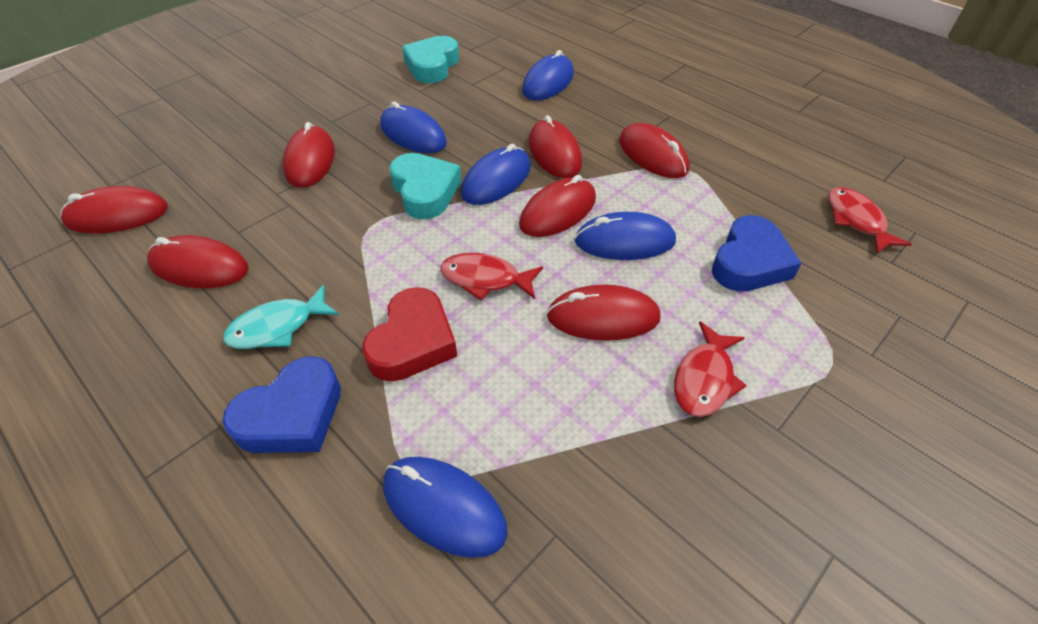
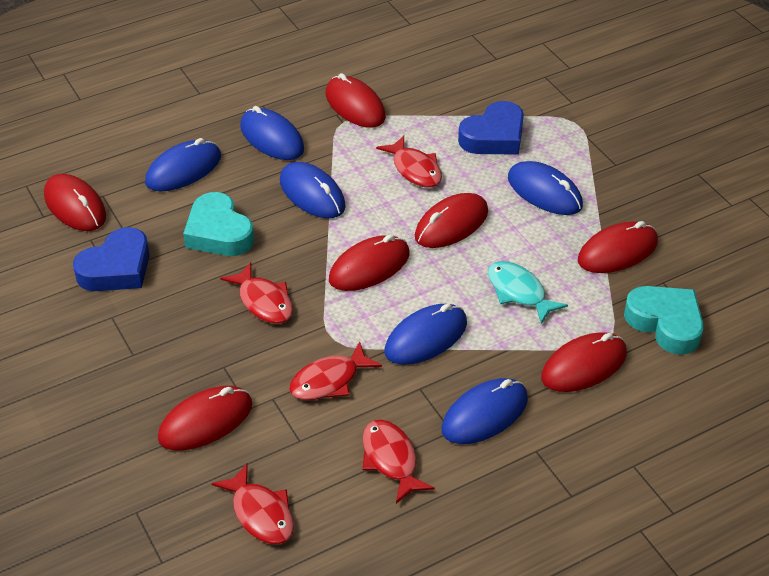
blue mouse: 5 -> 6
red fish: 3 -> 5
red heart: 1 -> 0

